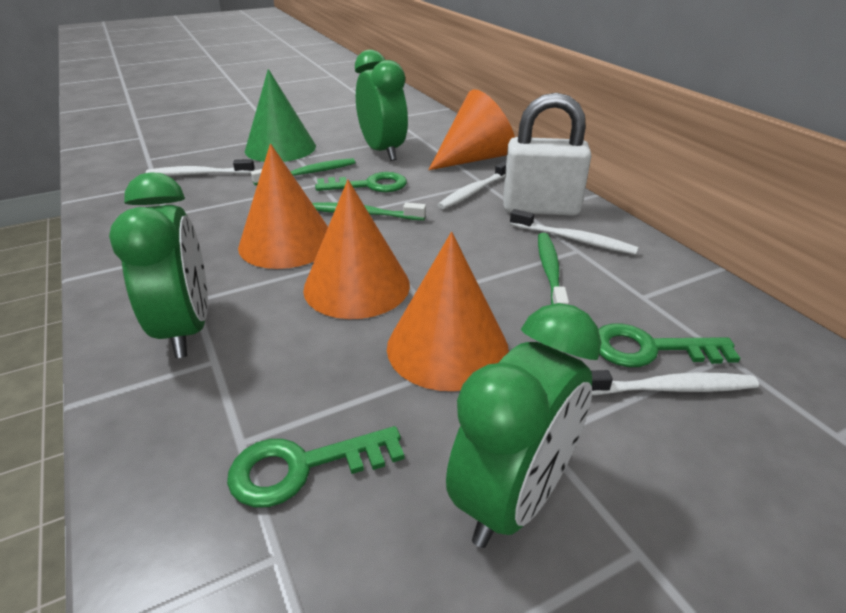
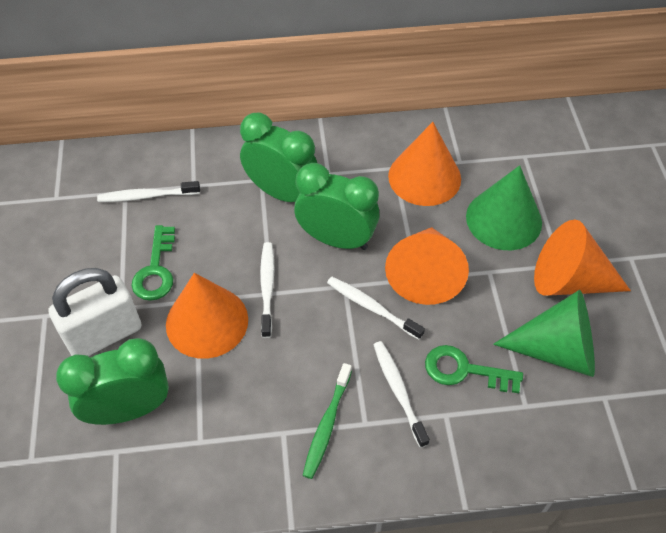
green cone: 1 -> 2
green key: 3 -> 2
green toothbrush: 3 -> 1

